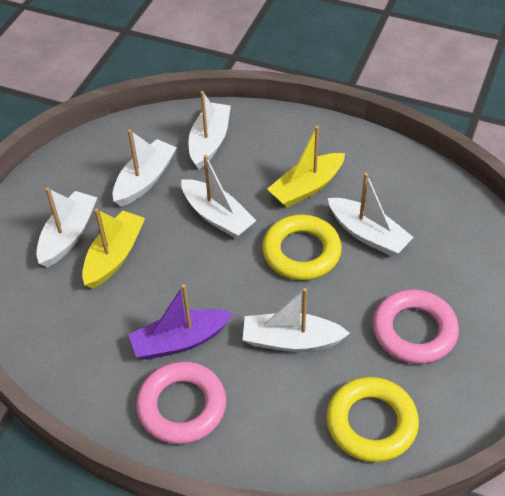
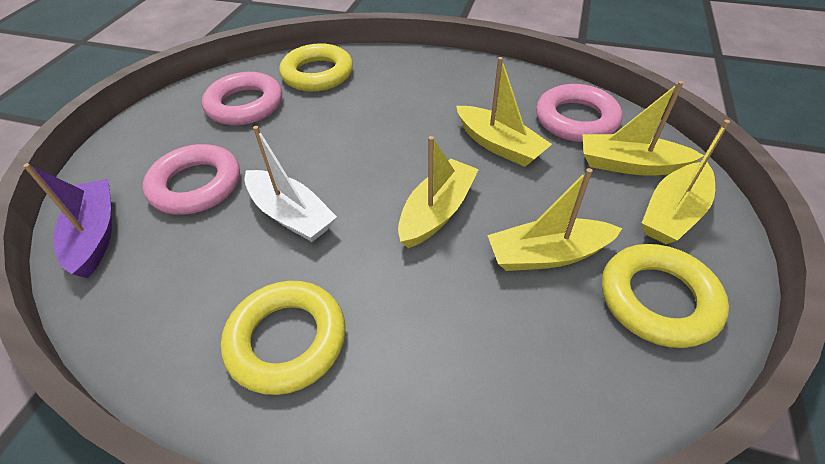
pink ring: 2 -> 3
white boat: 6 -> 1
yellow boat: 2 -> 5
yellow ring: 2 -> 3

